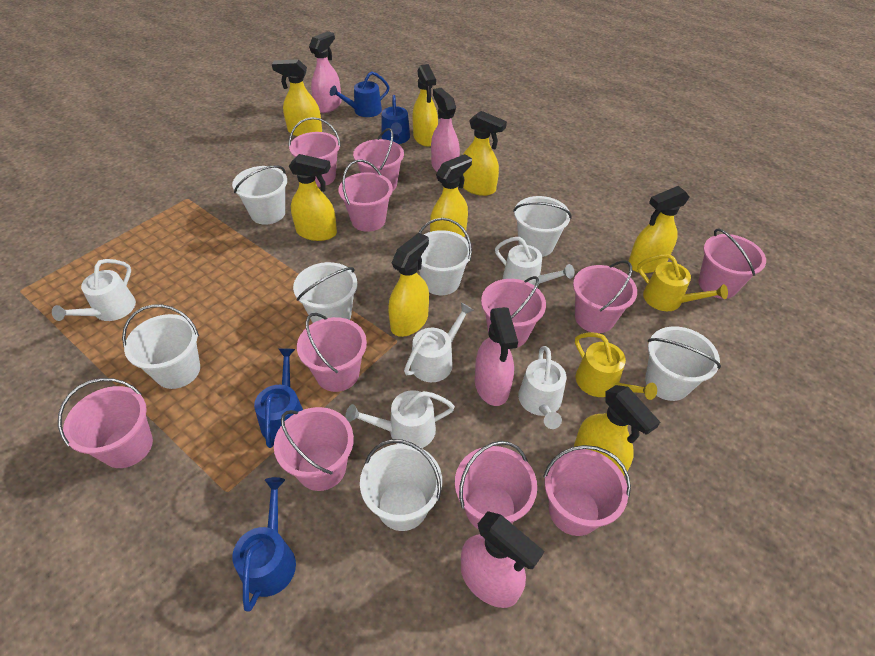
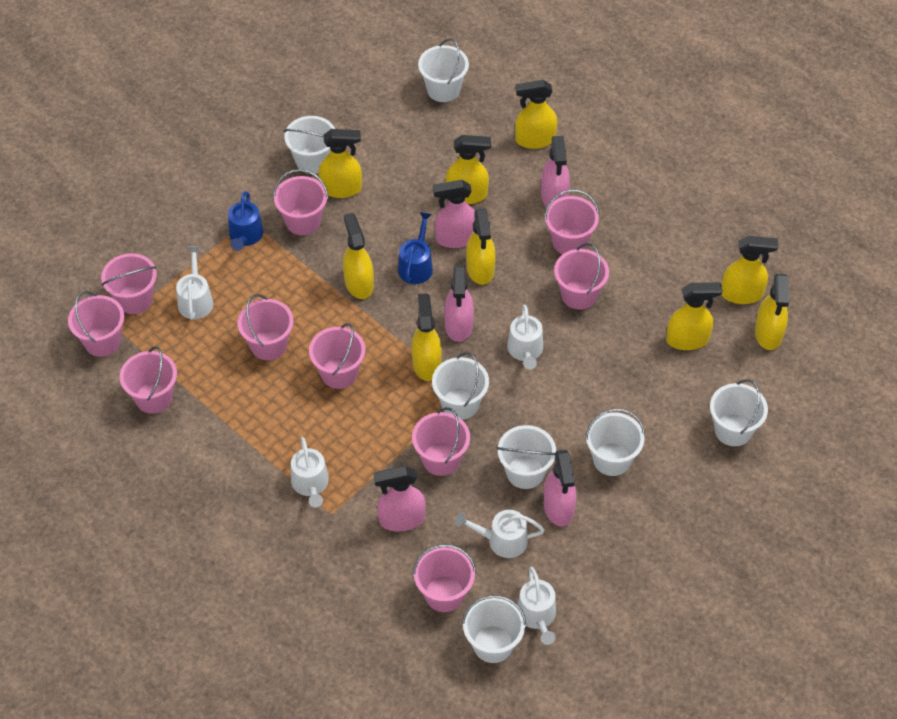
blue watering can: 4 -> 2
pink bucket: 11 -> 10
pink spray bottle: 4 -> 5
yellow spray bottle: 8 -> 9
yellow watering can: 2 -> 0

